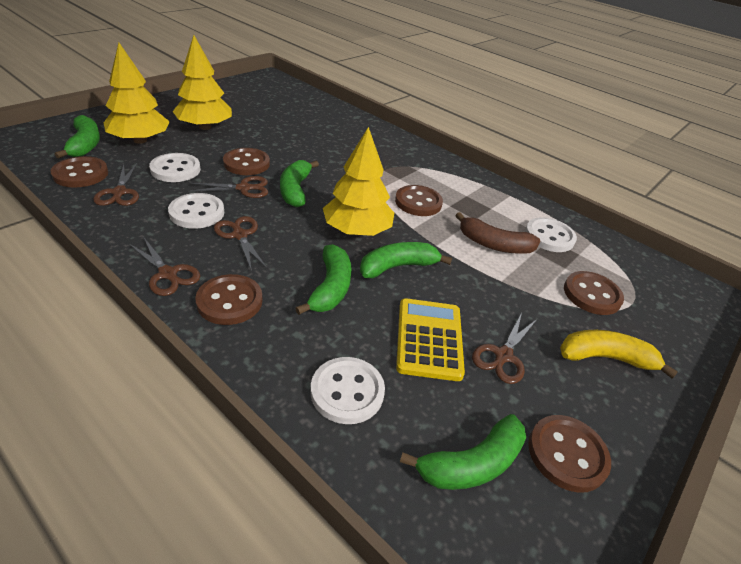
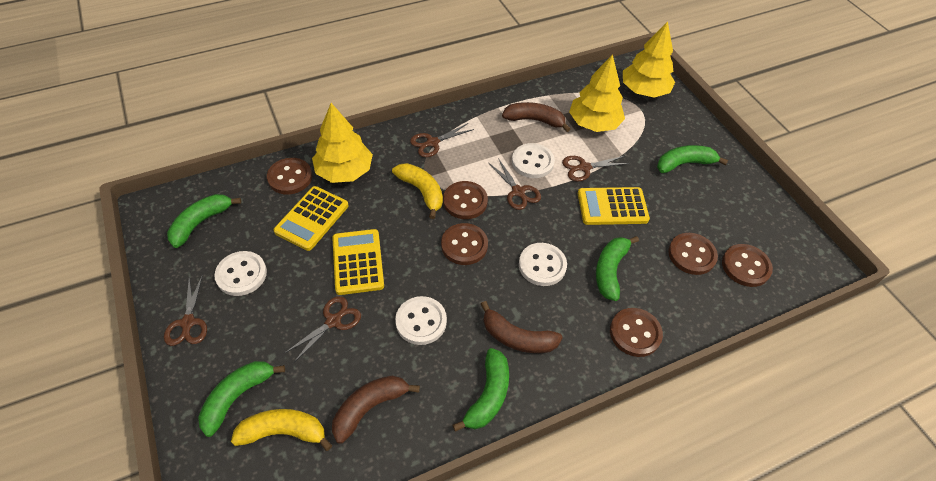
brown banana: 1 -> 3
yellow banana: 1 -> 2
yellow calculator: 1 -> 3

